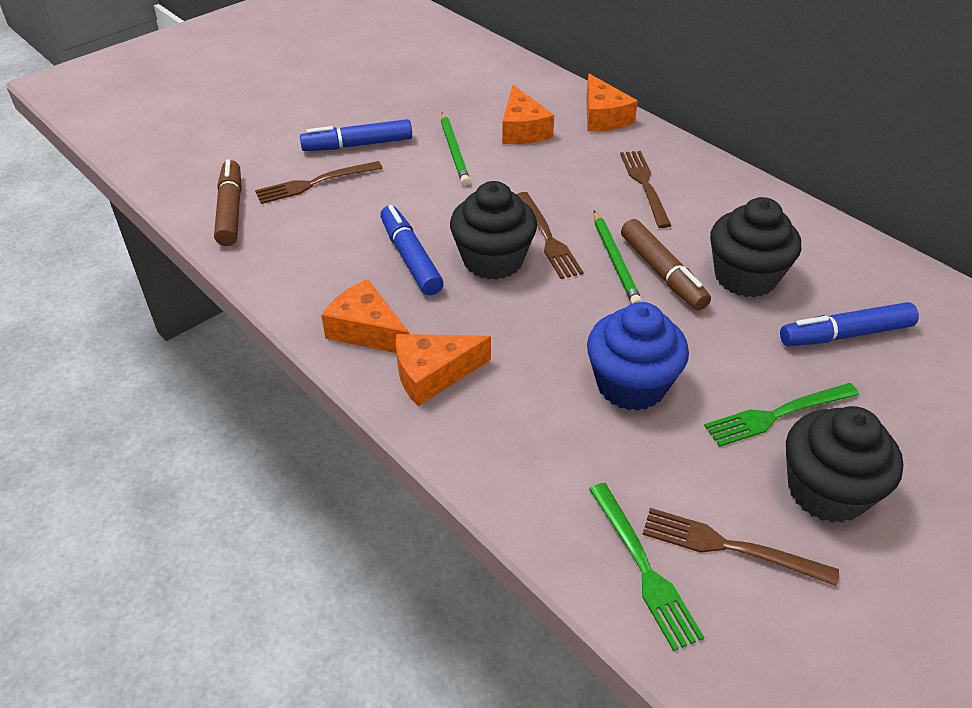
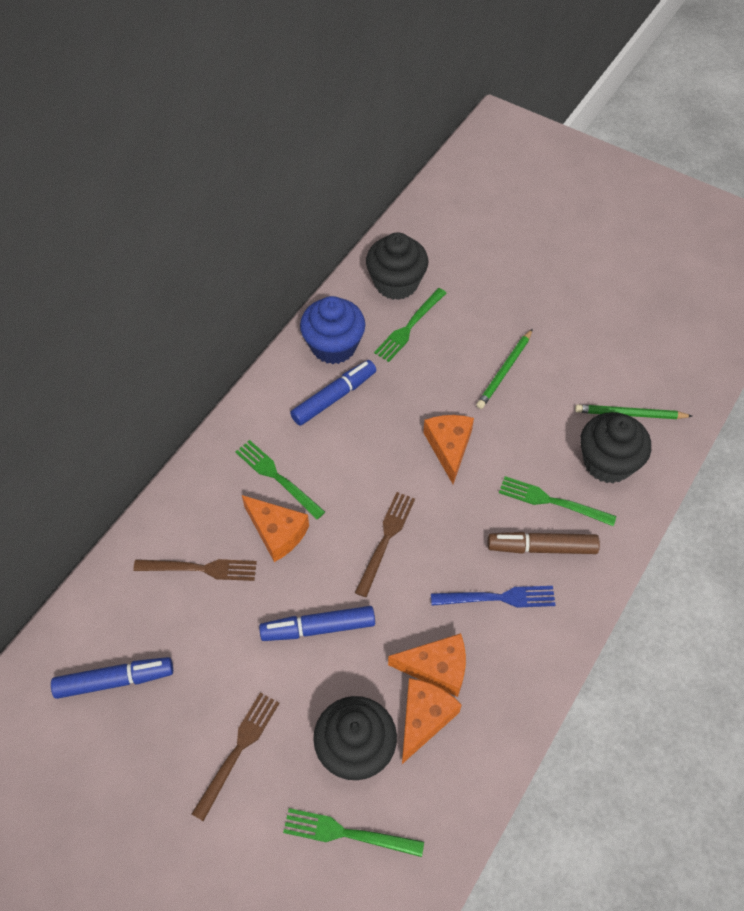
blue fork: 0 -> 1
brown fork: 4 -> 3
brown marker: 2 -> 1
green fork: 2 -> 4

